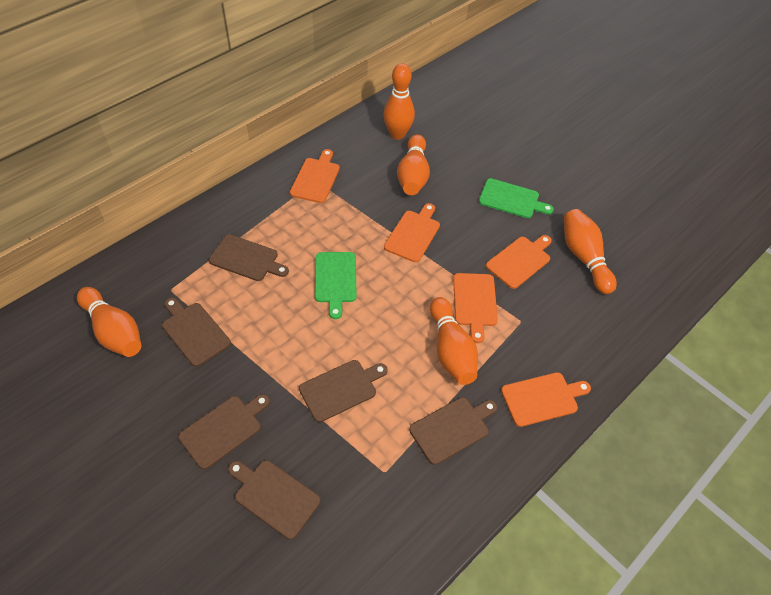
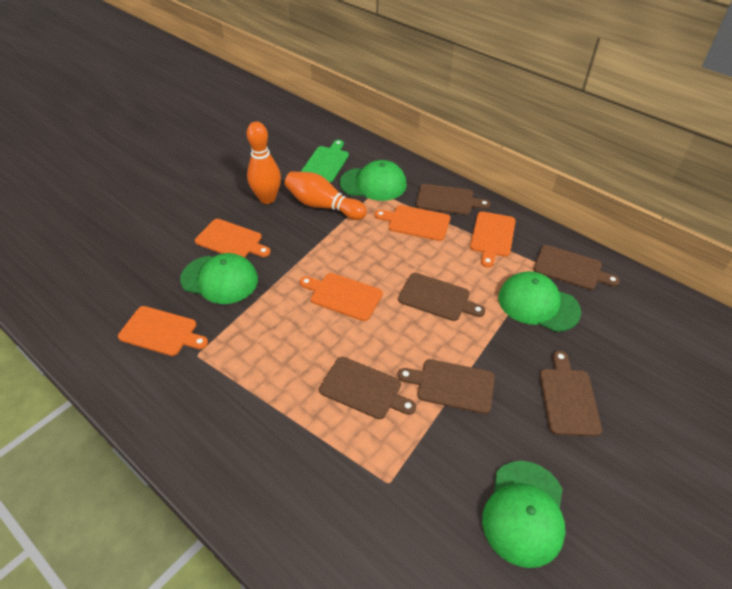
green cap: 0 -> 4
green cutting board: 2 -> 1
orange bowling pin: 5 -> 2

